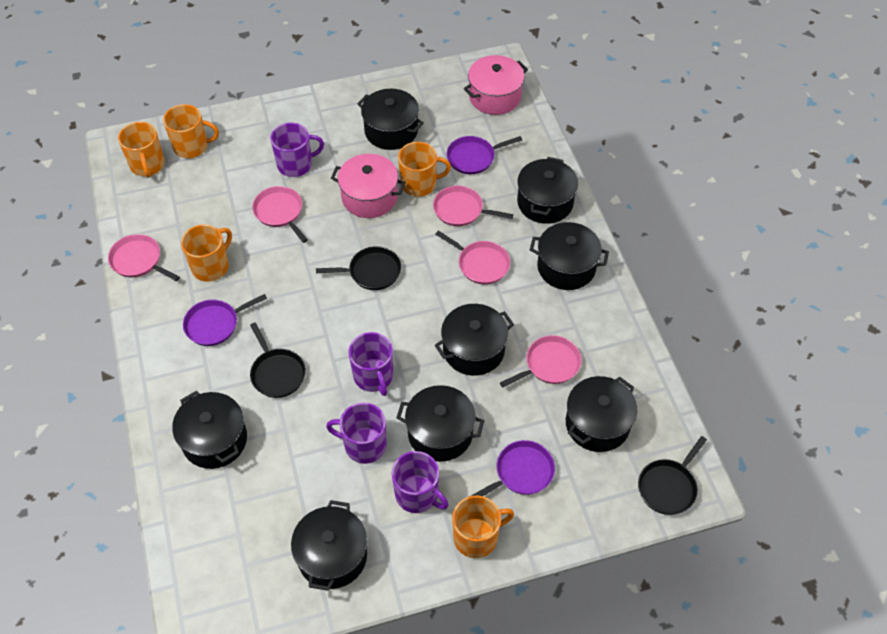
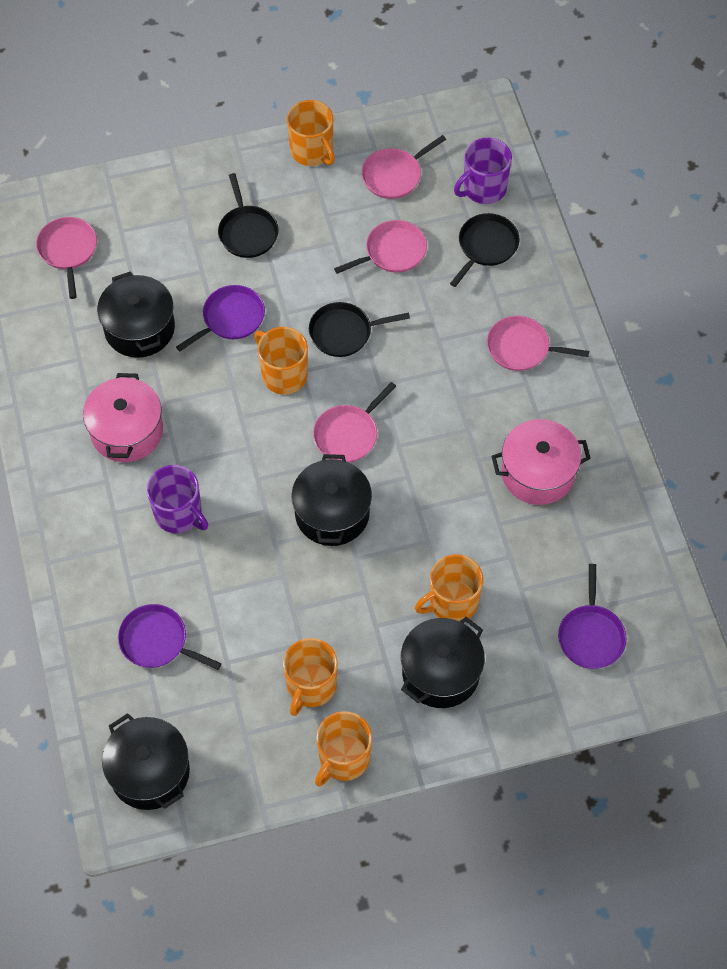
black pot: 8 -> 4
purple mug: 4 -> 2

